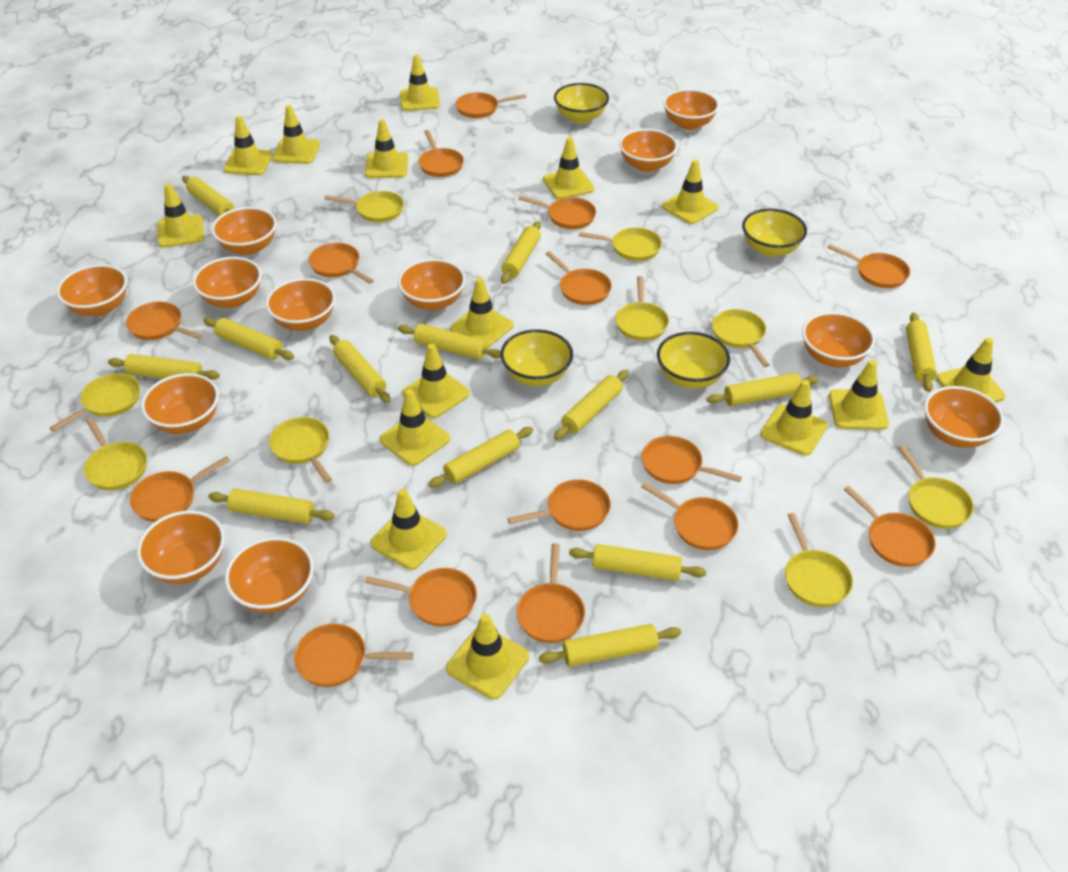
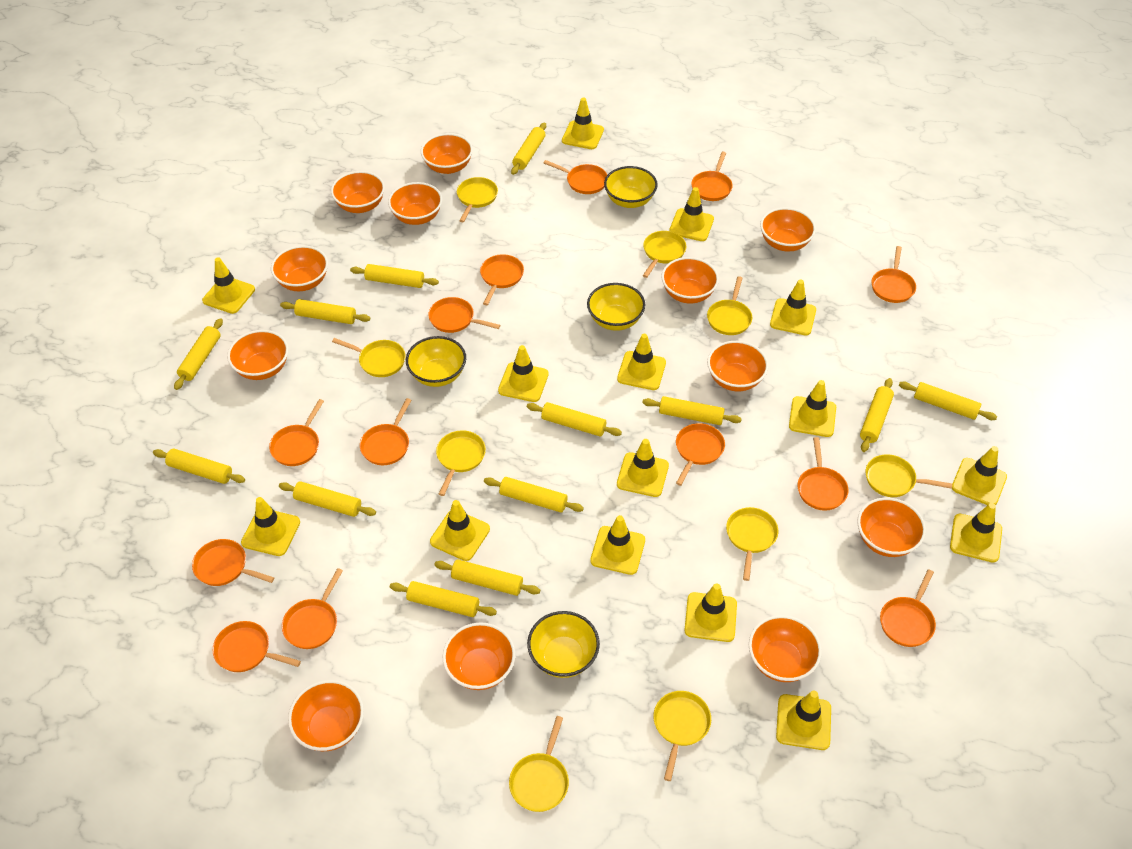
orange pan: 15 -> 13

